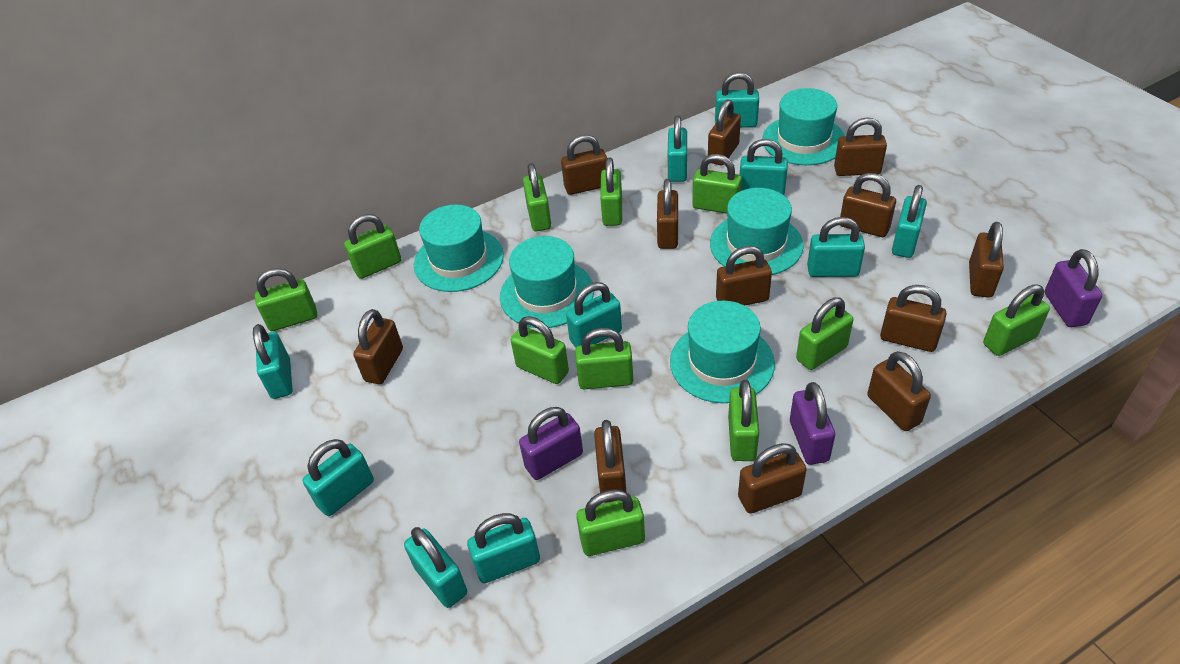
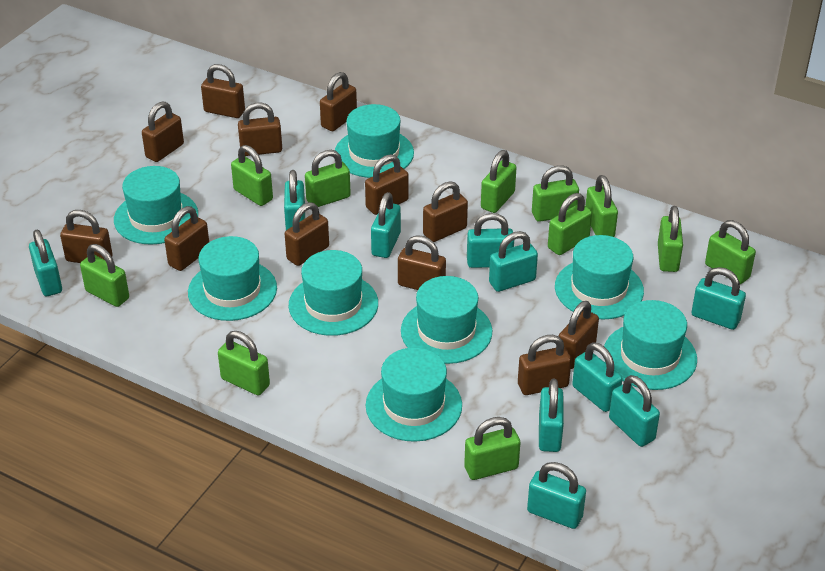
purple padlock: 3 -> 0
turquoise hat: 5 -> 8

